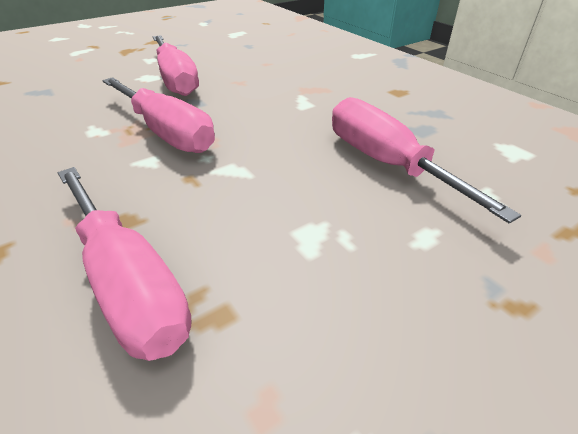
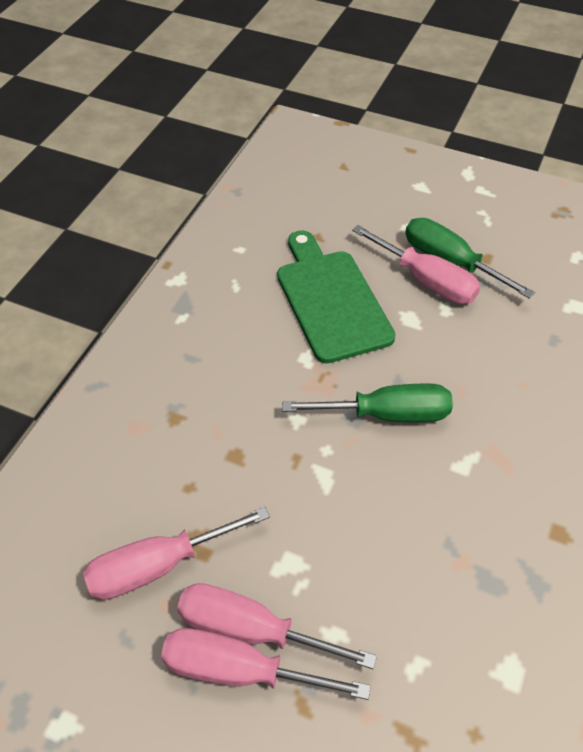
green cutting board: 0 -> 1
green screwdriver: 0 -> 2

